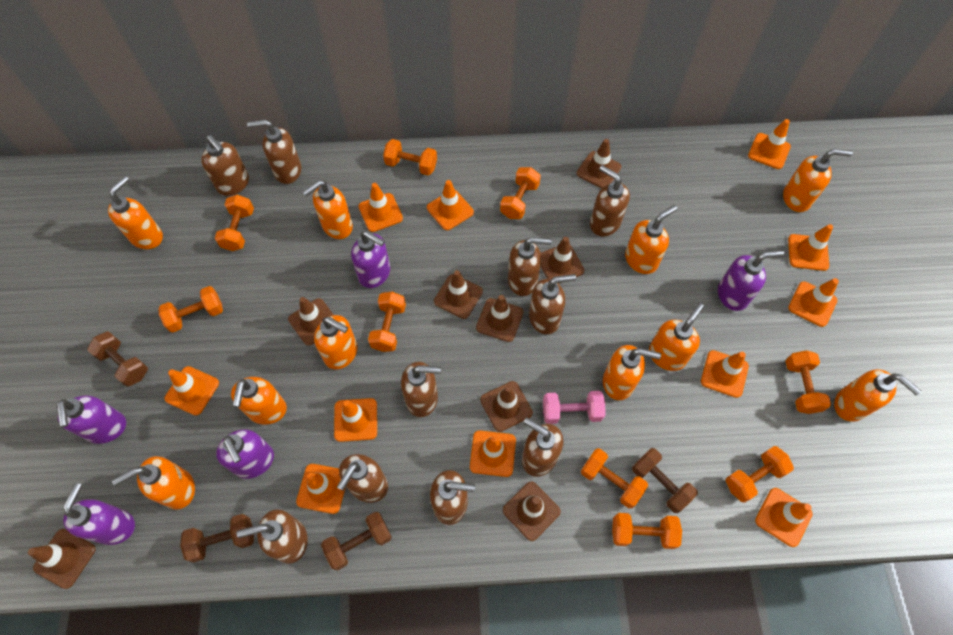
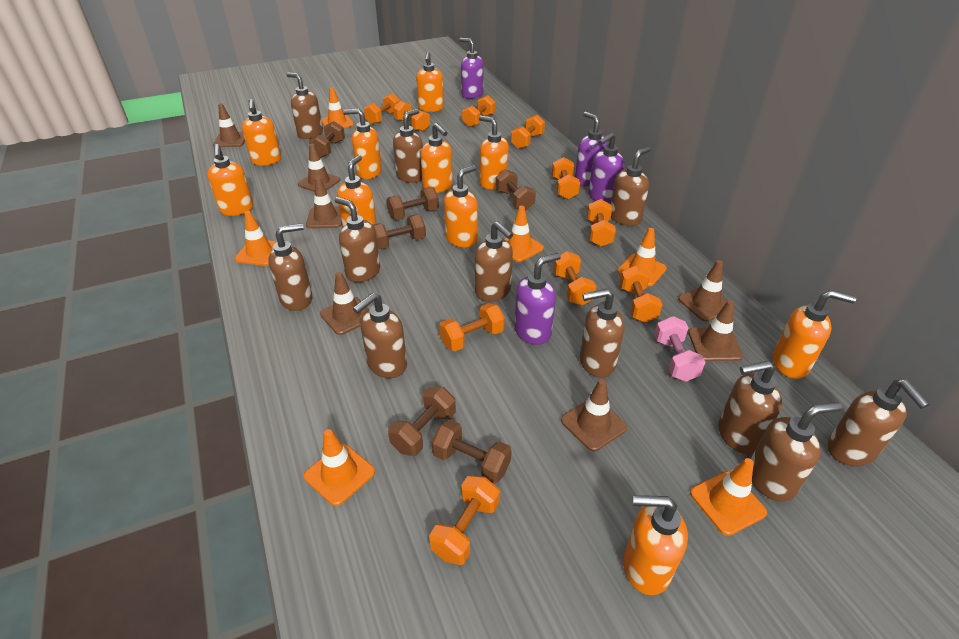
brown dumbbell: 4 -> 6
brown soap dispenser: 10 -> 11
brown traffic cone: 8 -> 7
orange dumbbell: 9 -> 10
orange traffic cone: 11 -> 6
purple soap dispenser: 5 -> 4

